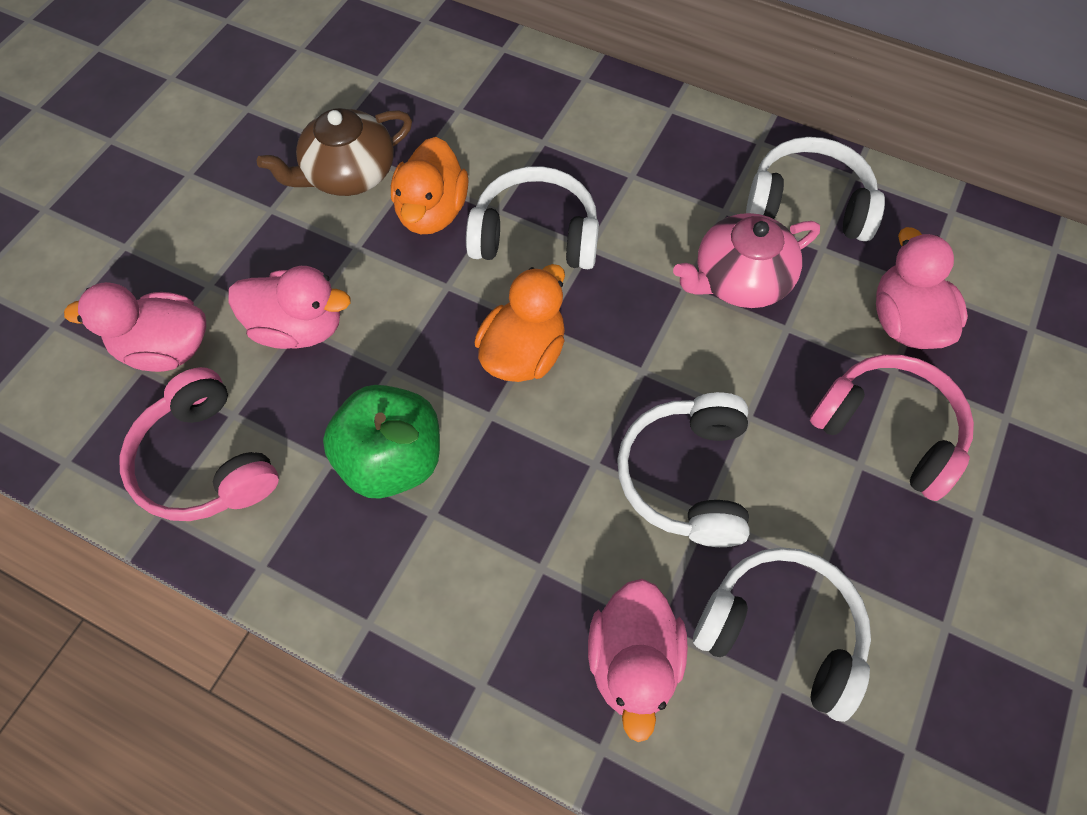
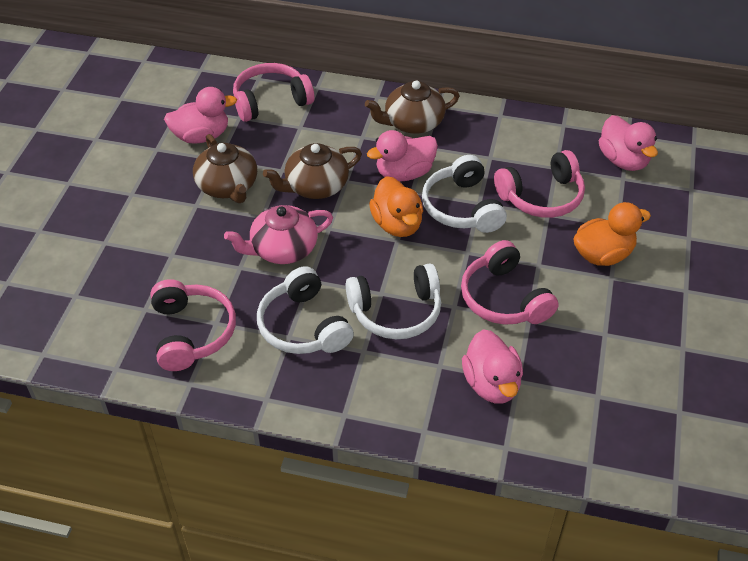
brown teapot: 1 -> 3
green apple: 1 -> 0
pink headphones: 2 -> 4
white headphones: 4 -> 3

